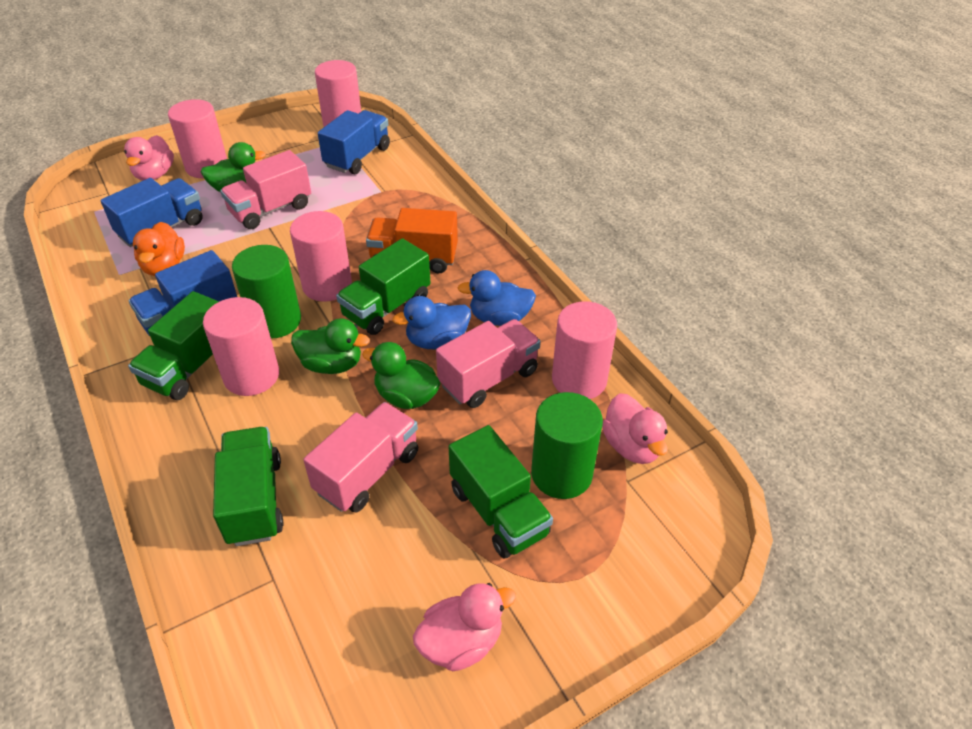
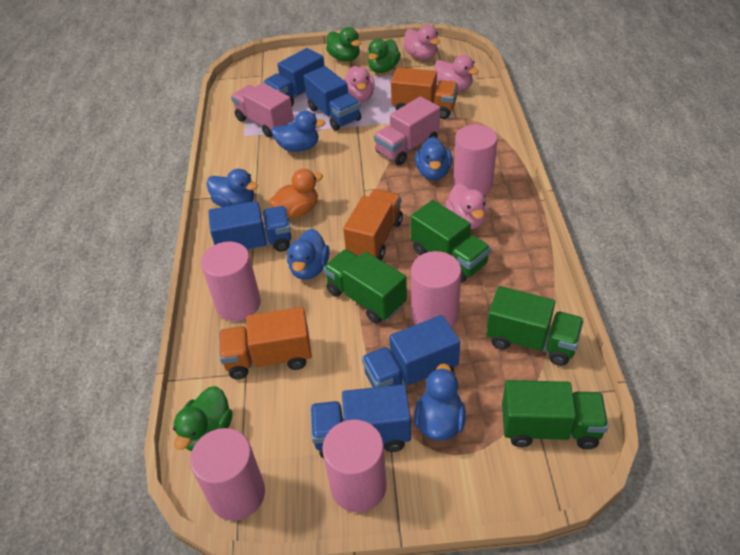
blue duck: 2 -> 5
blue truck: 3 -> 5
green cylinder: 2 -> 0
orange truck: 1 -> 3
pink duck: 3 -> 4
pink truck: 3 -> 2

